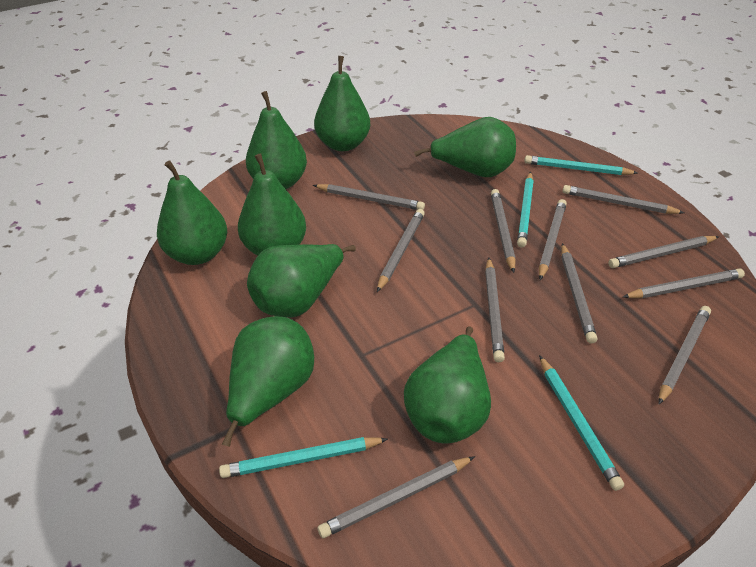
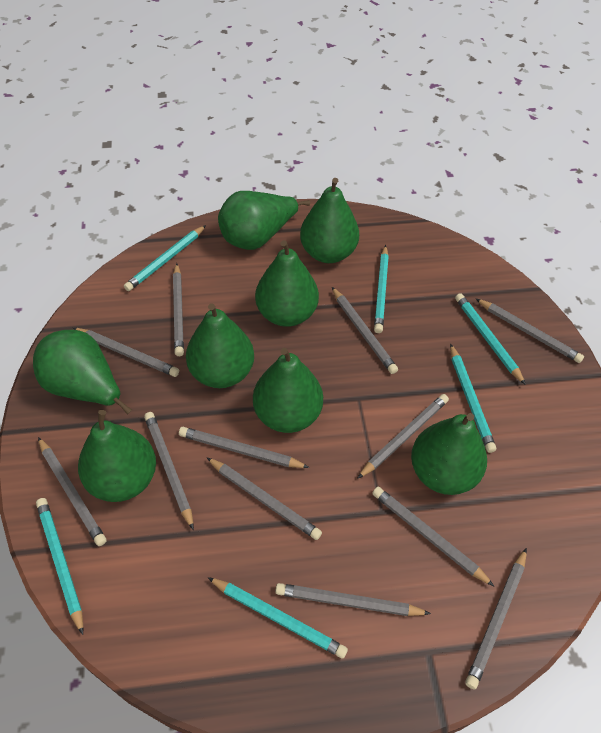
grey pencil: 11 -> 12
turquoise pencil: 4 -> 6

